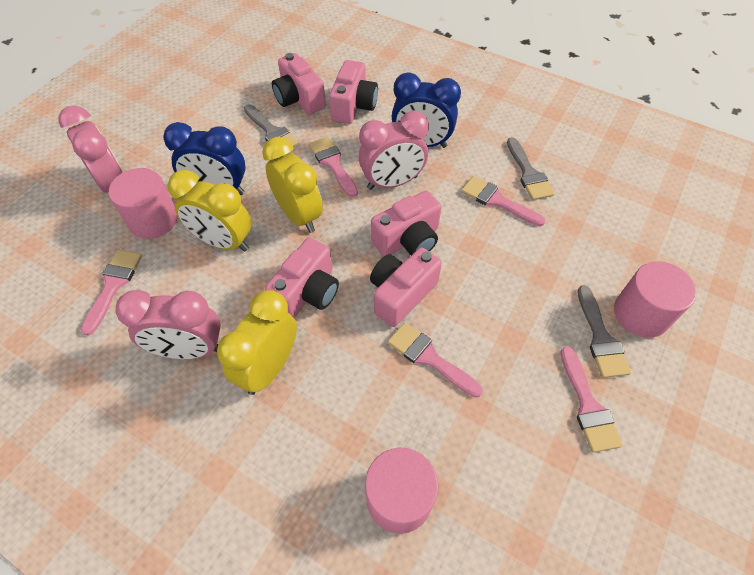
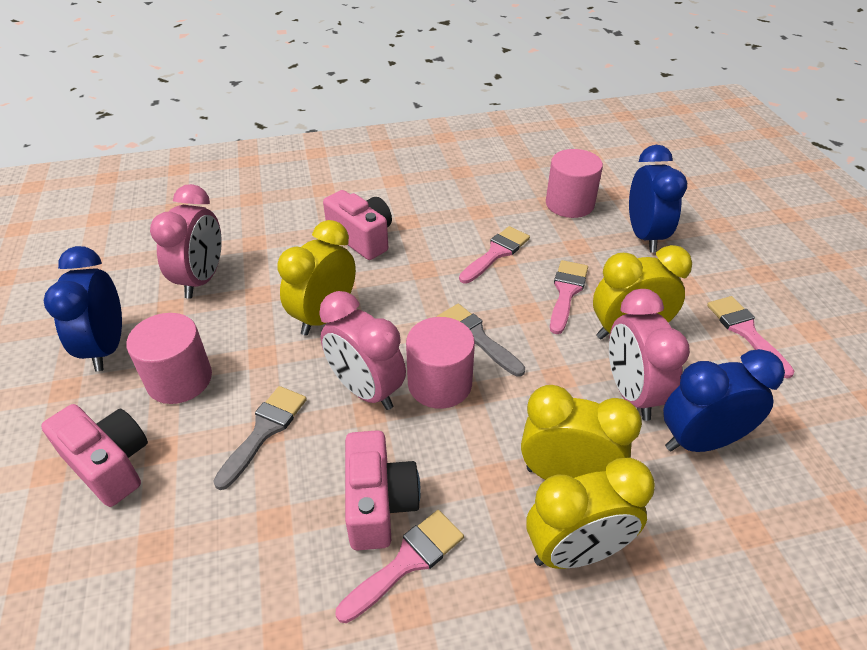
blue clock: 2 -> 3
grey brush: 3 -> 2
pink brush: 5 -> 4
pink camera: 5 -> 3
yellow clock: 3 -> 4

